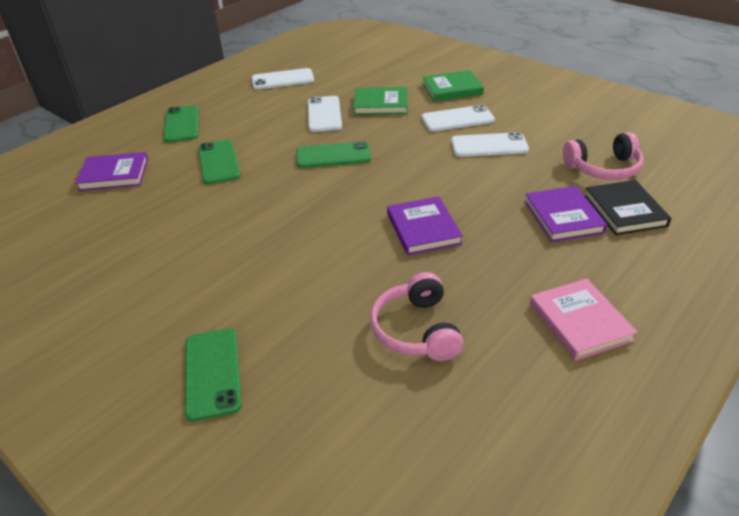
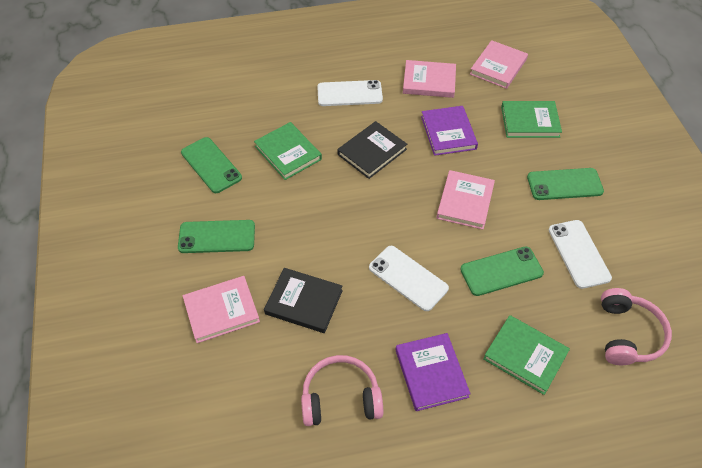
black book: 1 -> 2
green book: 2 -> 3
pink book: 1 -> 4
purple book: 3 -> 2
white phone: 4 -> 3

